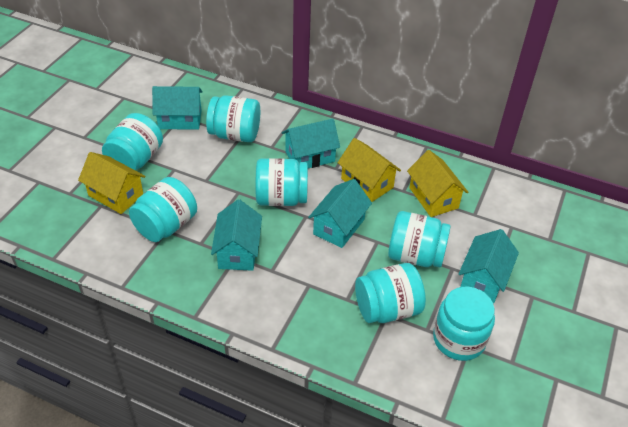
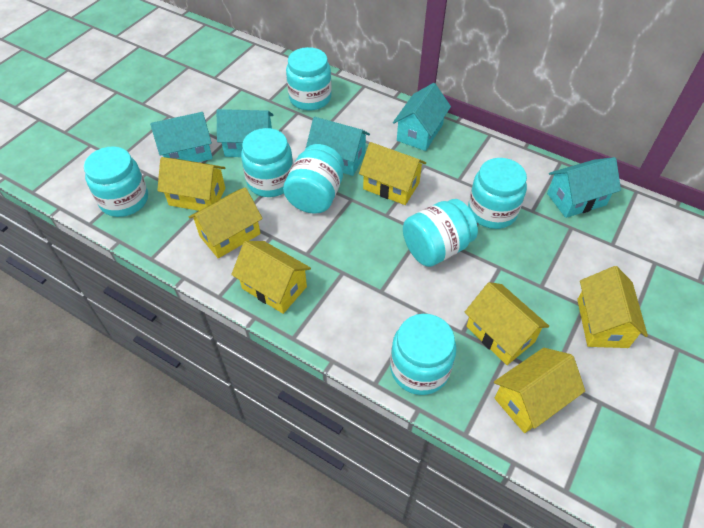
yellow house: 3 -> 7

